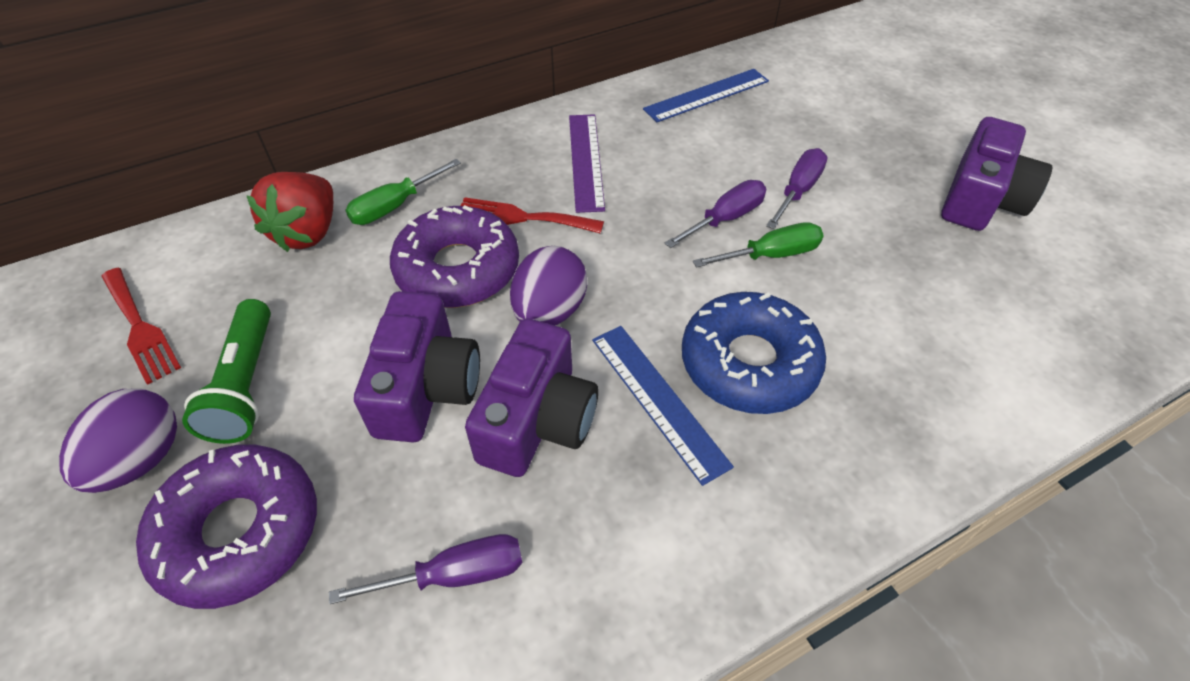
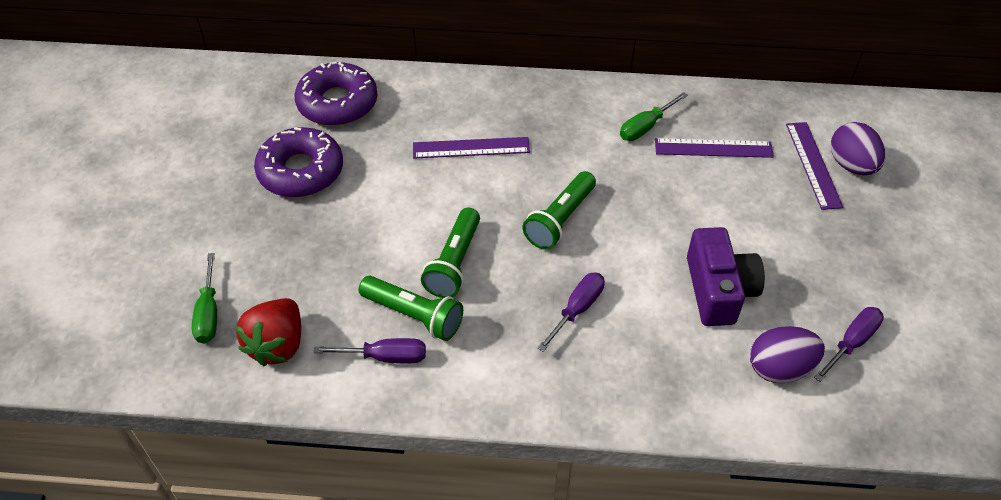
blue donut: 1 -> 0
blue ruler: 2 -> 0
green flashlight: 1 -> 3
purple camera: 3 -> 1
purple ruler: 1 -> 3
red fork: 2 -> 0

